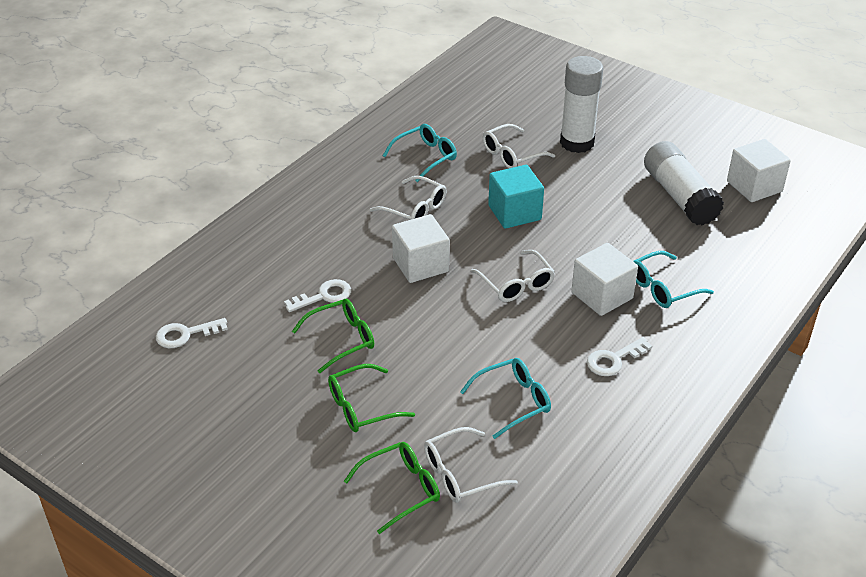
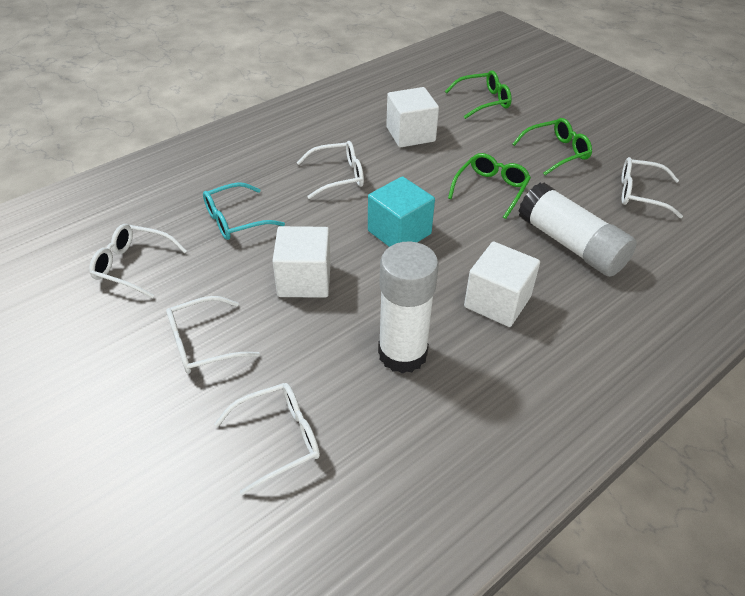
turquoise glasses: 3 -> 1
white glasses: 4 -> 5
white key: 3 -> 0

